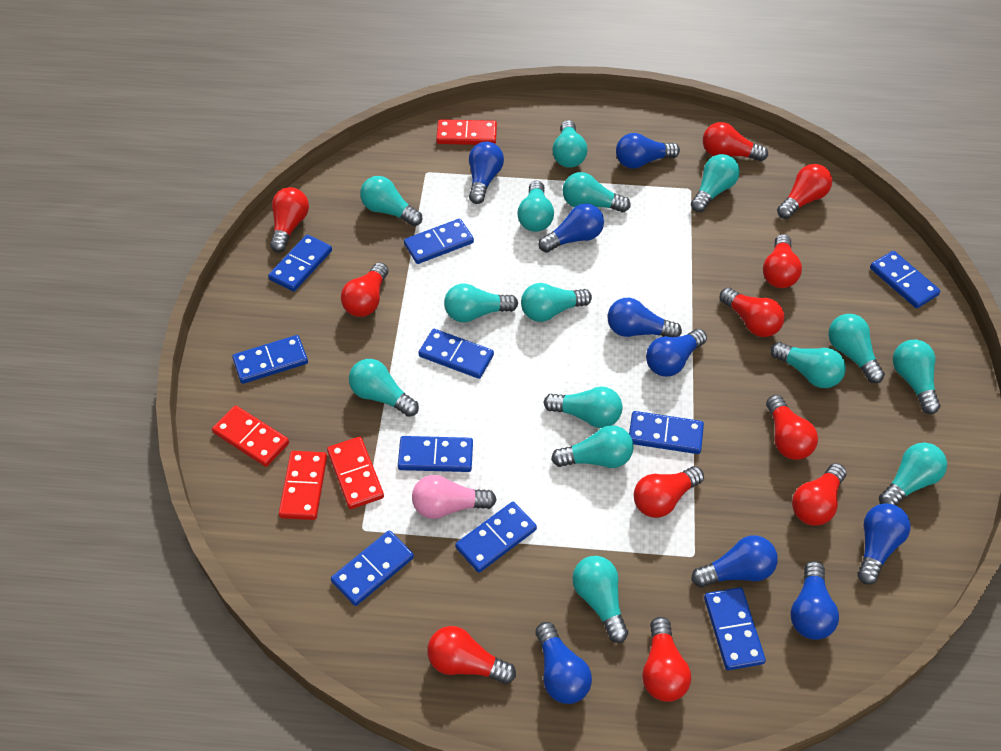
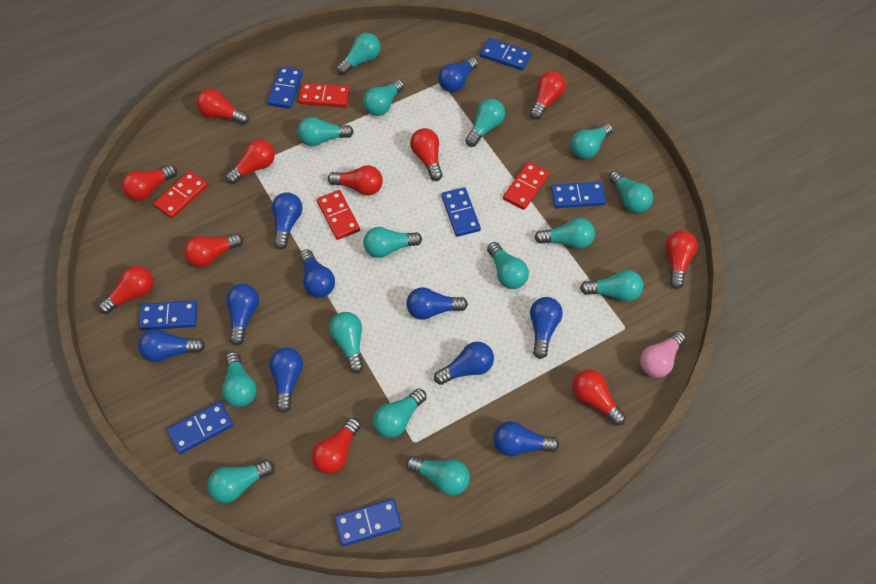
blue domino: 10 -> 7
blue light bulb: 9 -> 10

